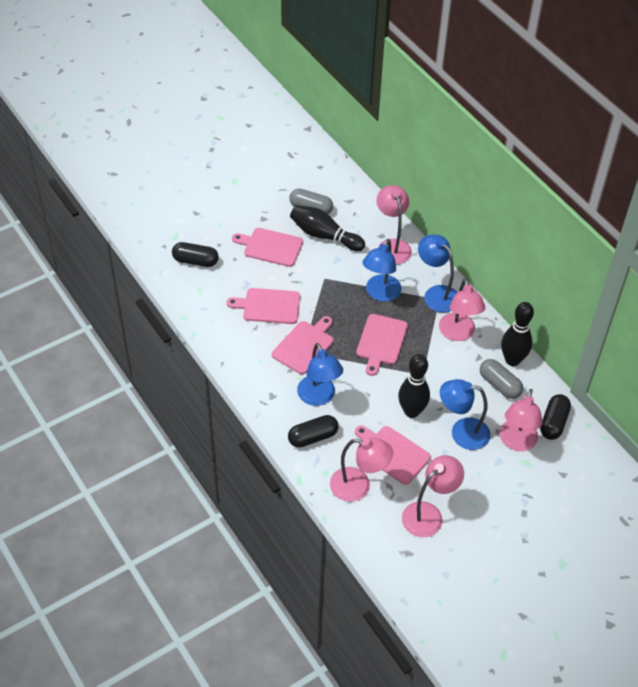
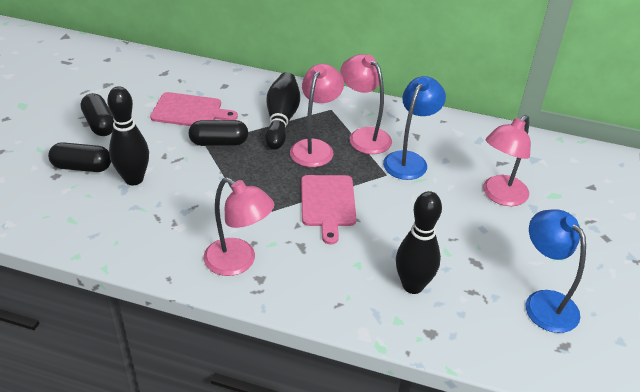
blue lamp: 4 -> 2
grey capsule: 2 -> 0
pink cutting board: 5 -> 2
pink lamp: 5 -> 4

